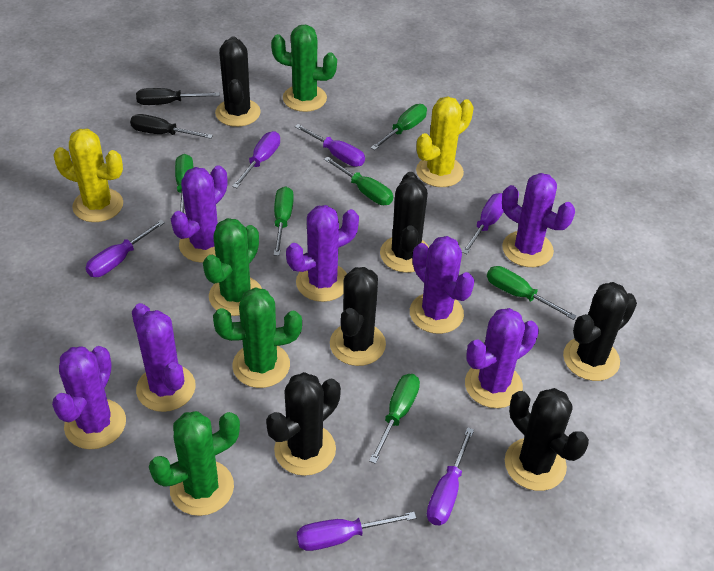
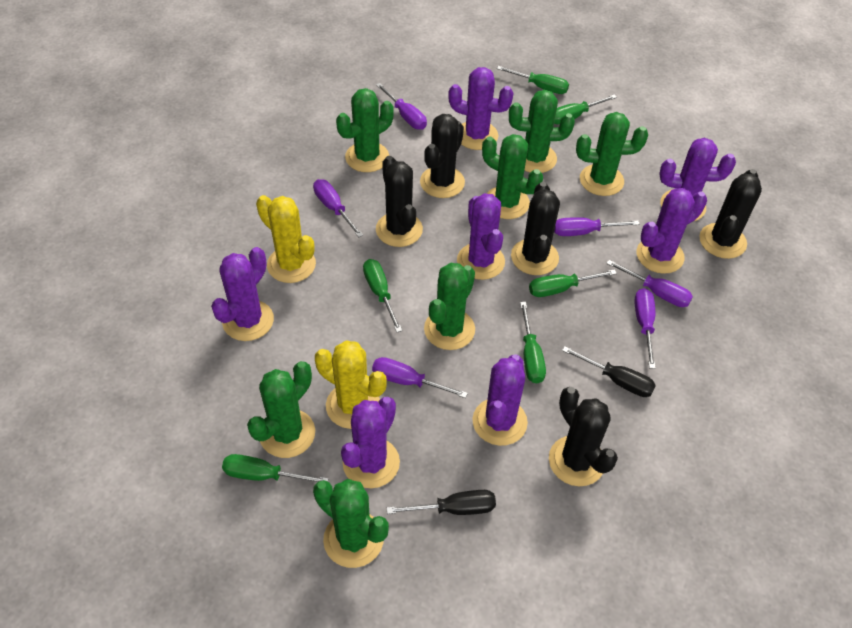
black cactus: 6 -> 5
green cactus: 4 -> 7

